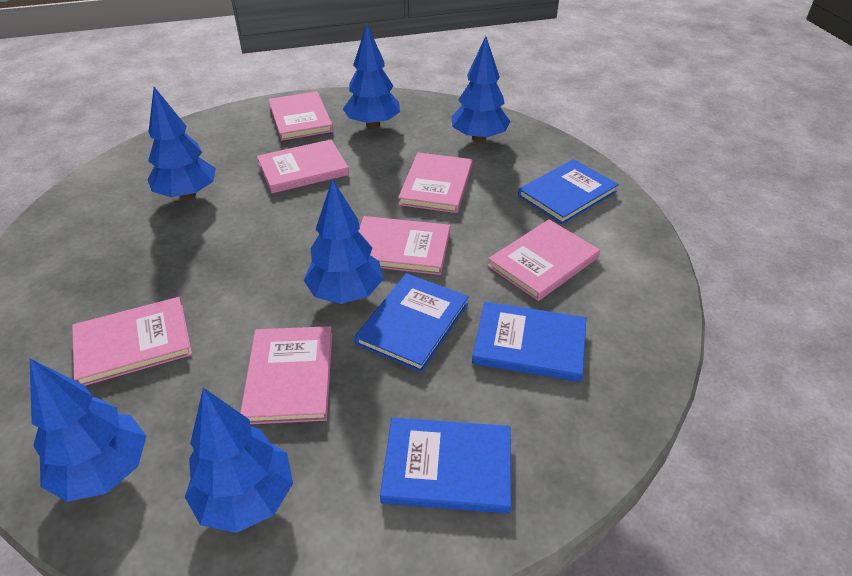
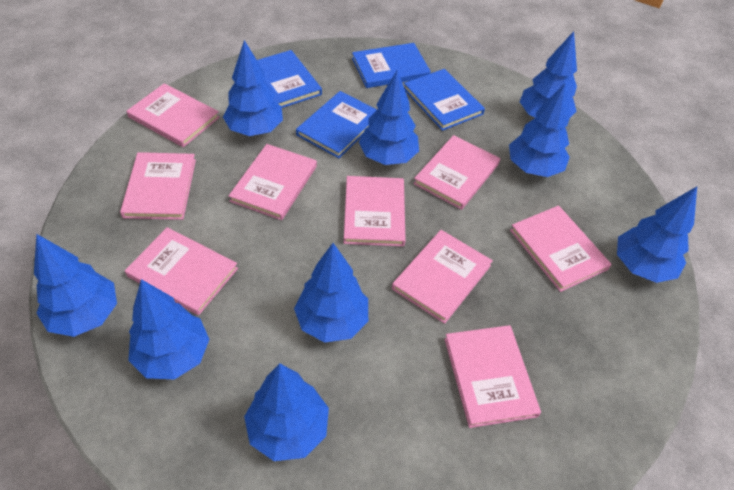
blue tree: 6 -> 9
pink book: 7 -> 9

